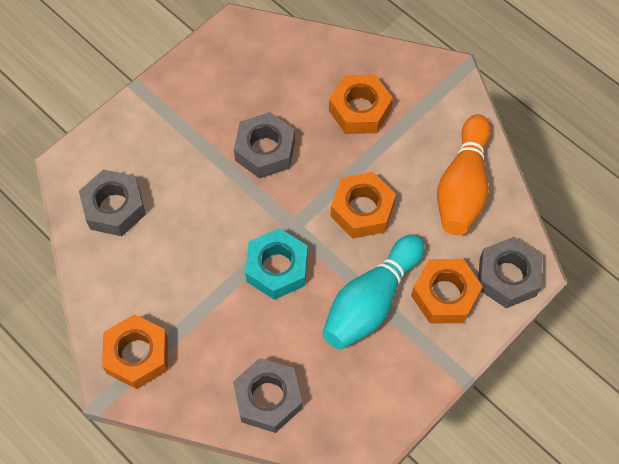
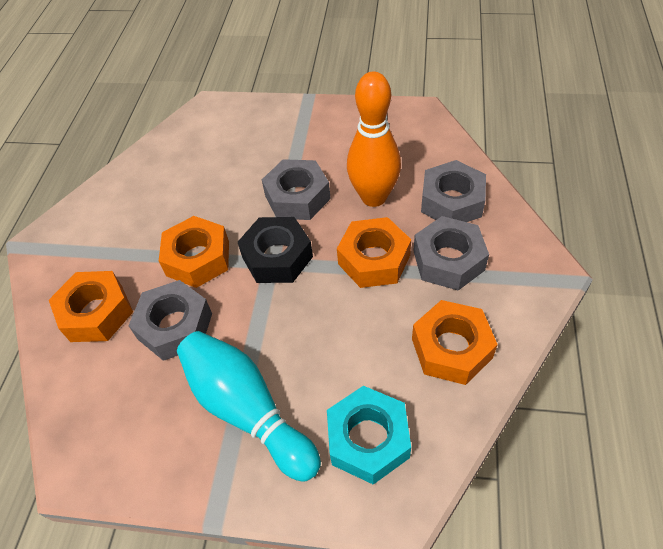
black nut: 0 -> 1

